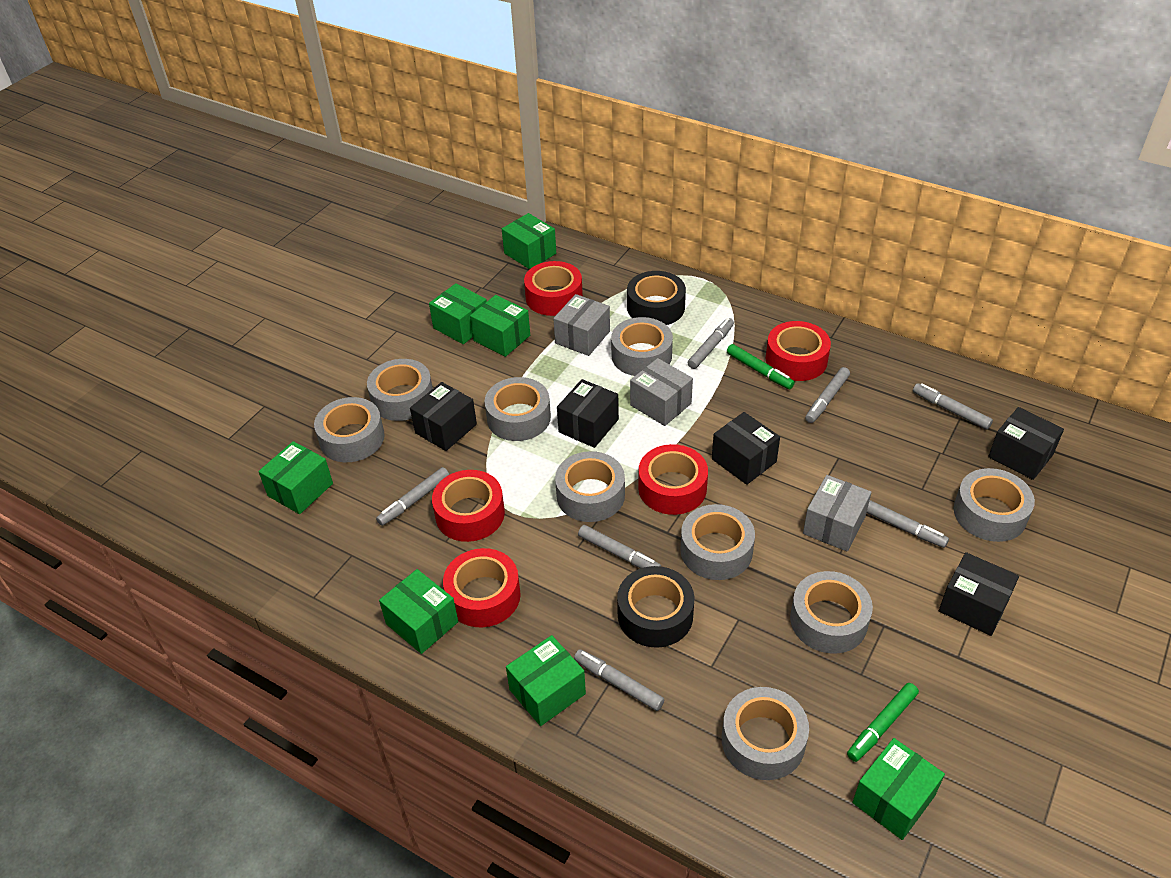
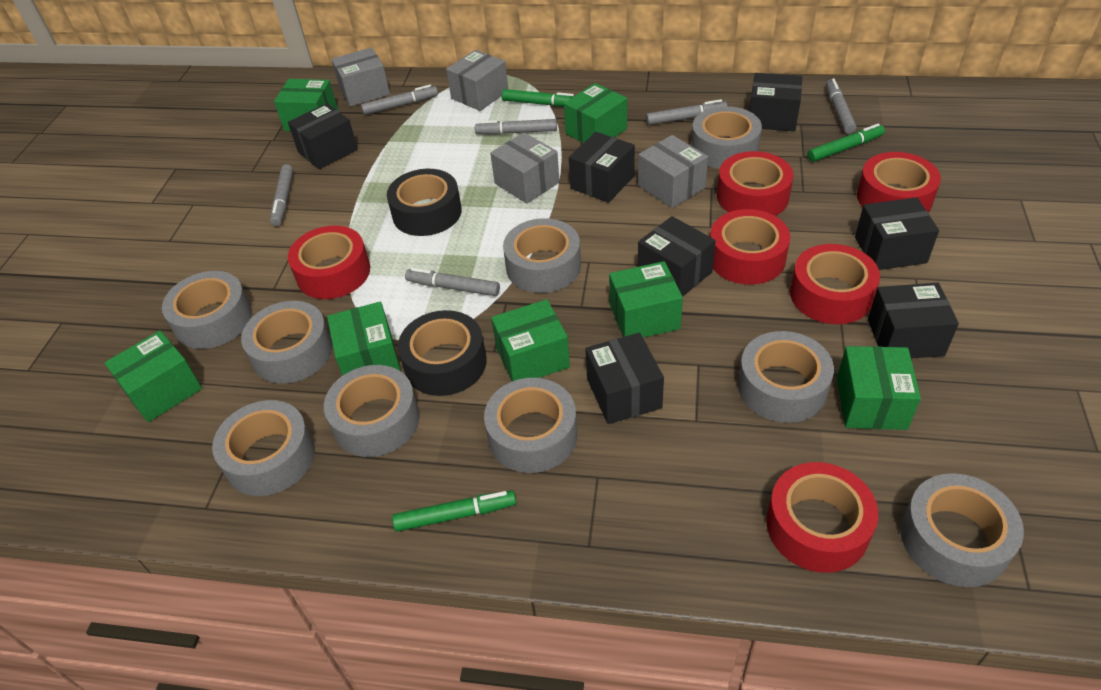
black box: 5 -> 7
green marker: 2 -> 3
grey box: 3 -> 4
grey marker: 7 -> 6
red tape: 5 -> 6

